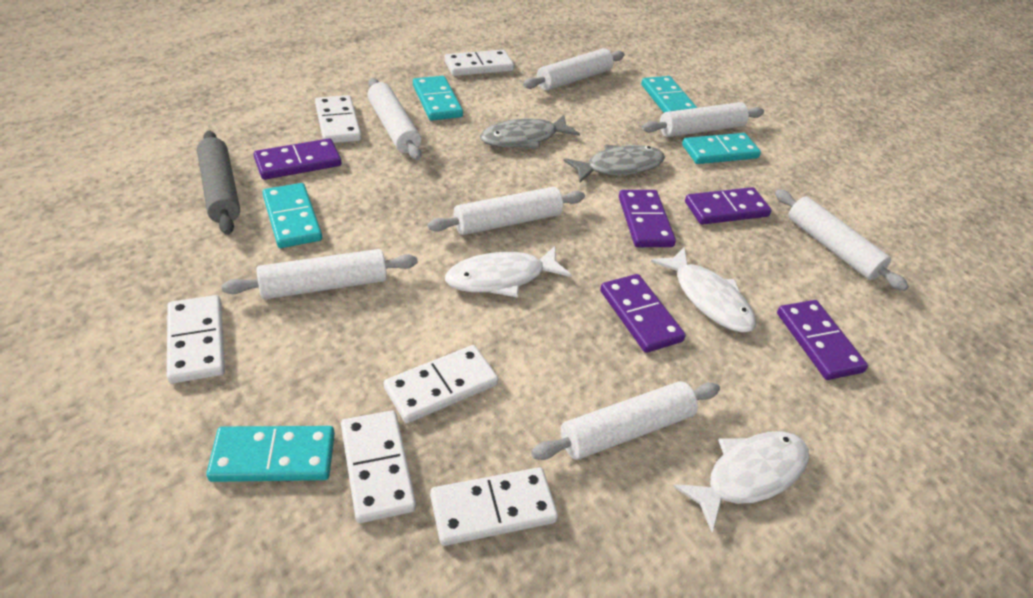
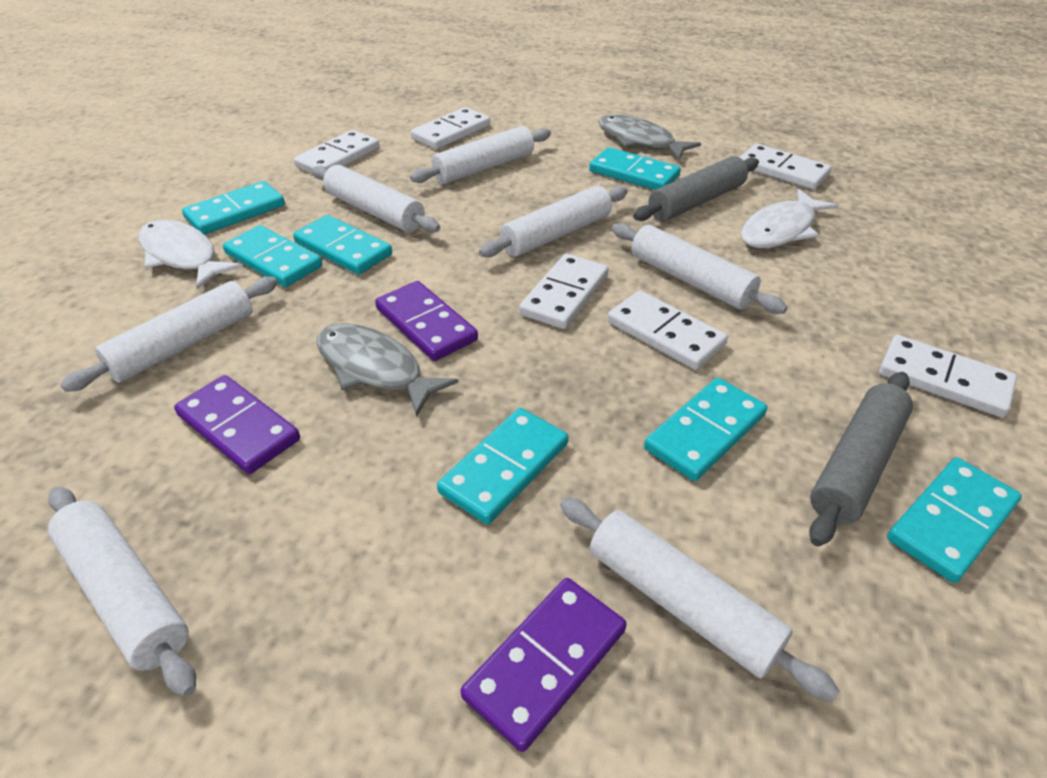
grey rolling pin: 1 -> 2
purple domino: 5 -> 3
turquoise domino: 5 -> 7
white fish: 3 -> 2

